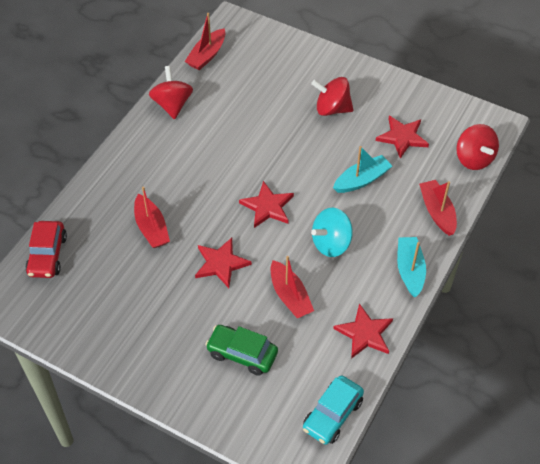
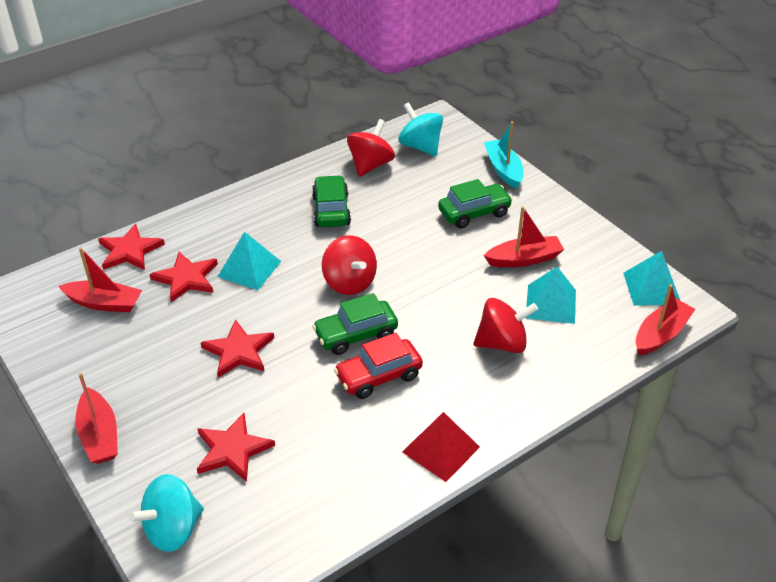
green car: 1 -> 3
red pyramid: 0 -> 1
turquoise boat: 2 -> 1
turquoise car: 1 -> 0
turquoise pyramid: 0 -> 3
turquoise spinning top: 1 -> 2

